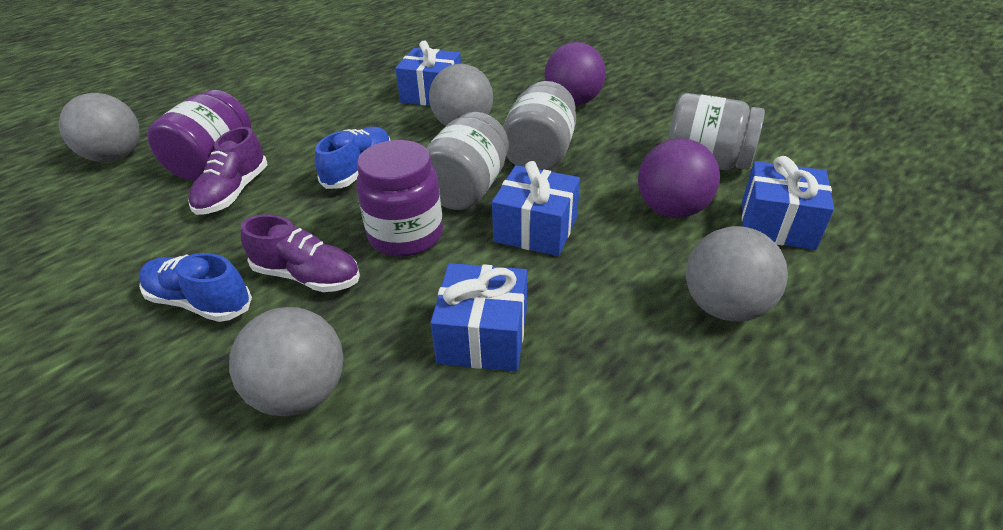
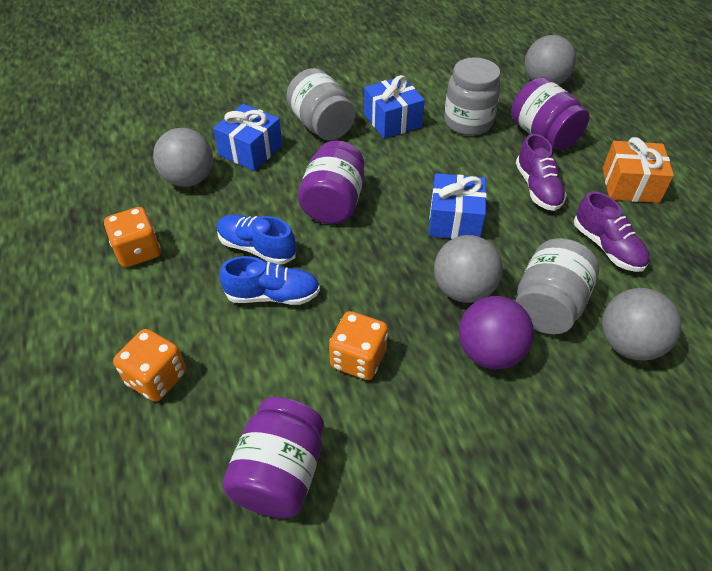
blue gift: 4 -> 3
orange dice: 0 -> 3
orange gift: 0 -> 1
purple ball: 2 -> 1
purple jar: 2 -> 3

